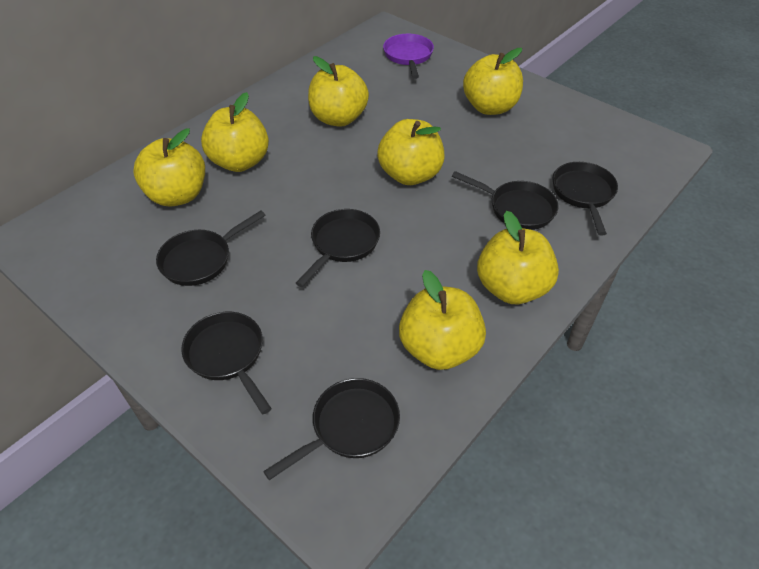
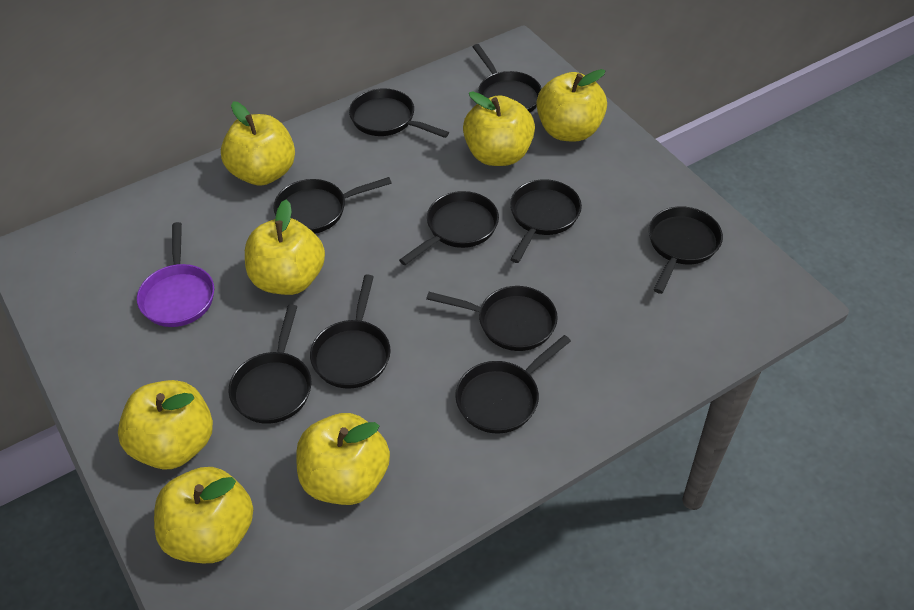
black pan: 6 -> 10

